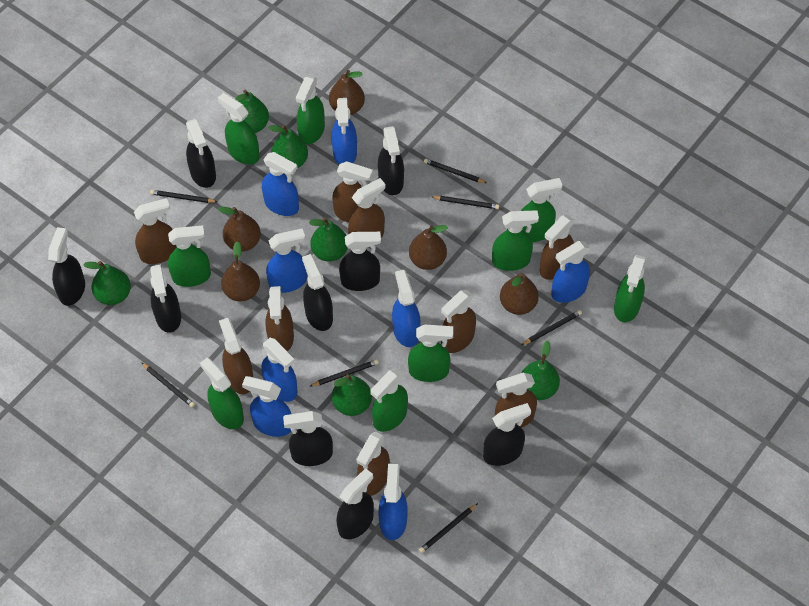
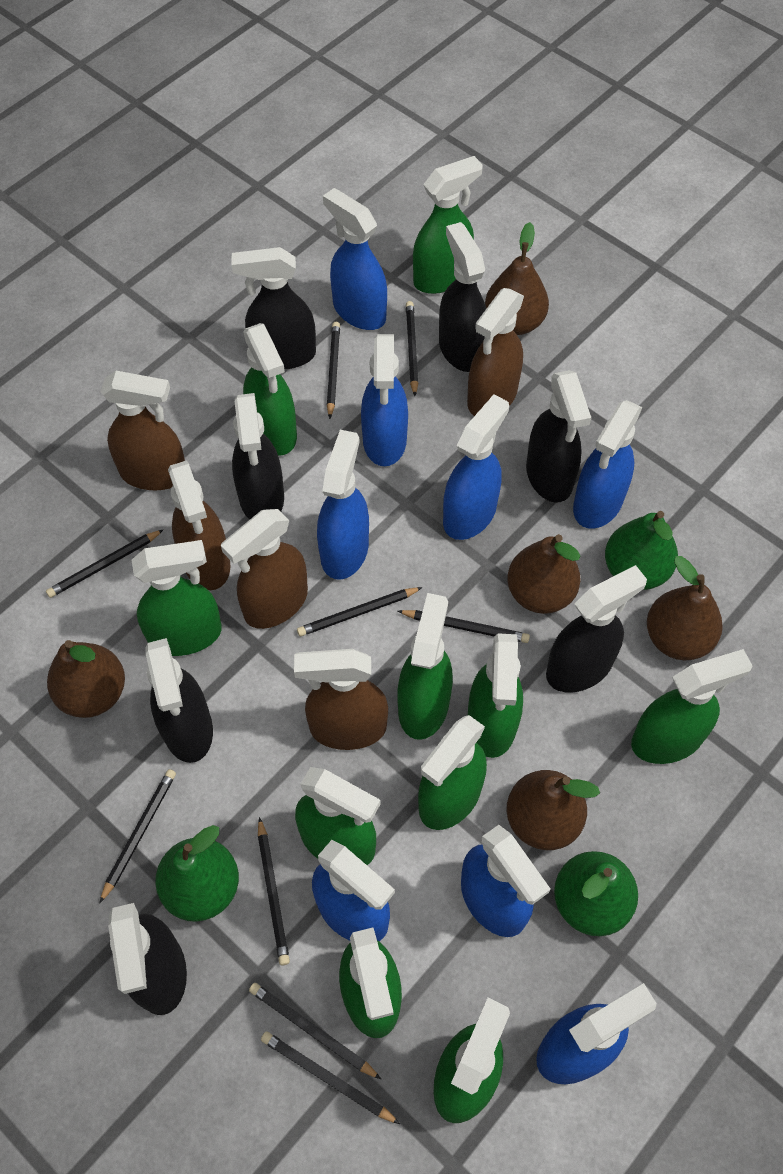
black pencil: 7 -> 9
black spray bottle: 9 -> 7
brown spray bottle: 9 -> 5
green pear: 6 -> 3
green spray bottle: 9 -> 10

